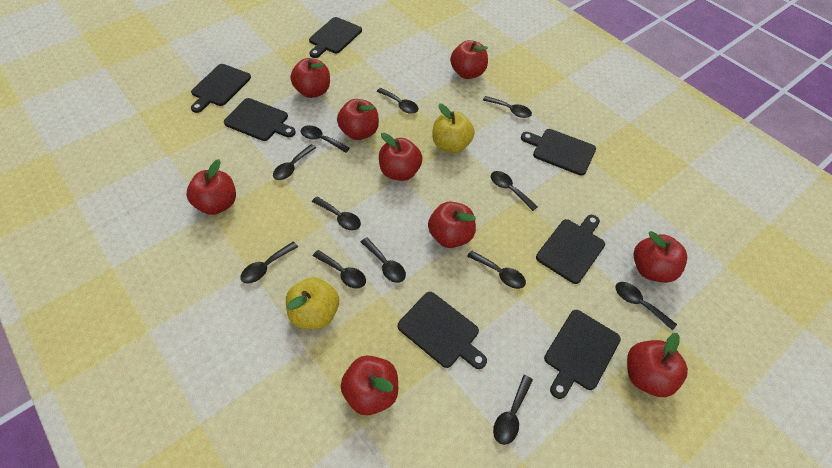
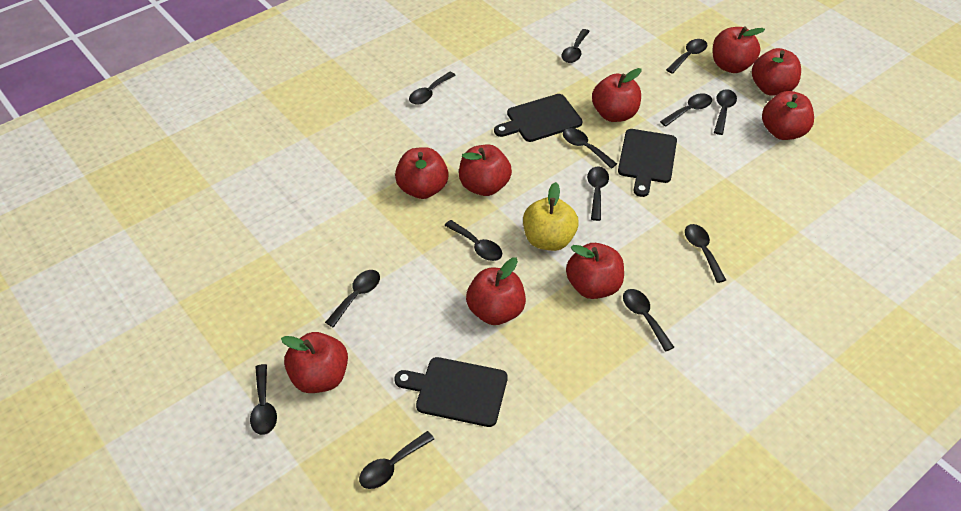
black cutting board: 7 -> 3
black spoon: 12 -> 13
yellow apple: 2 -> 1

